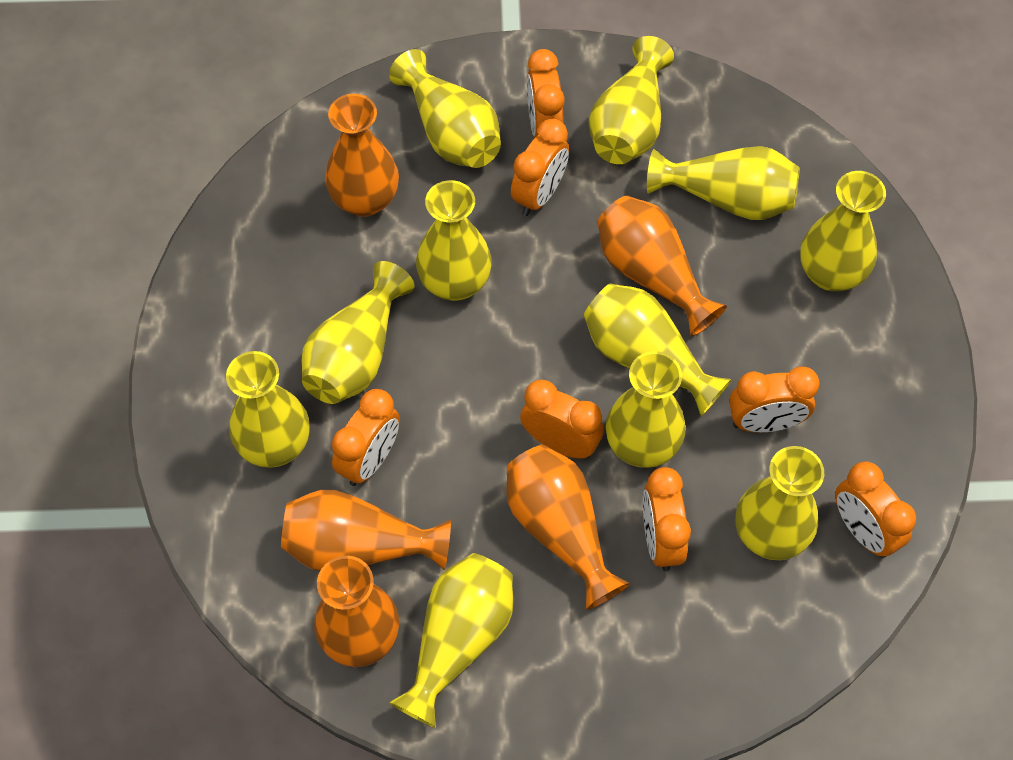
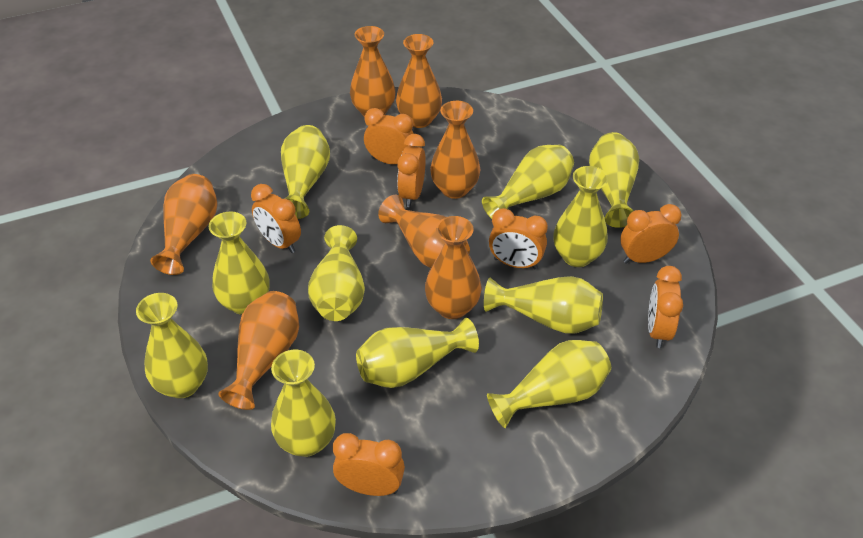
orange vase: 5 -> 7

